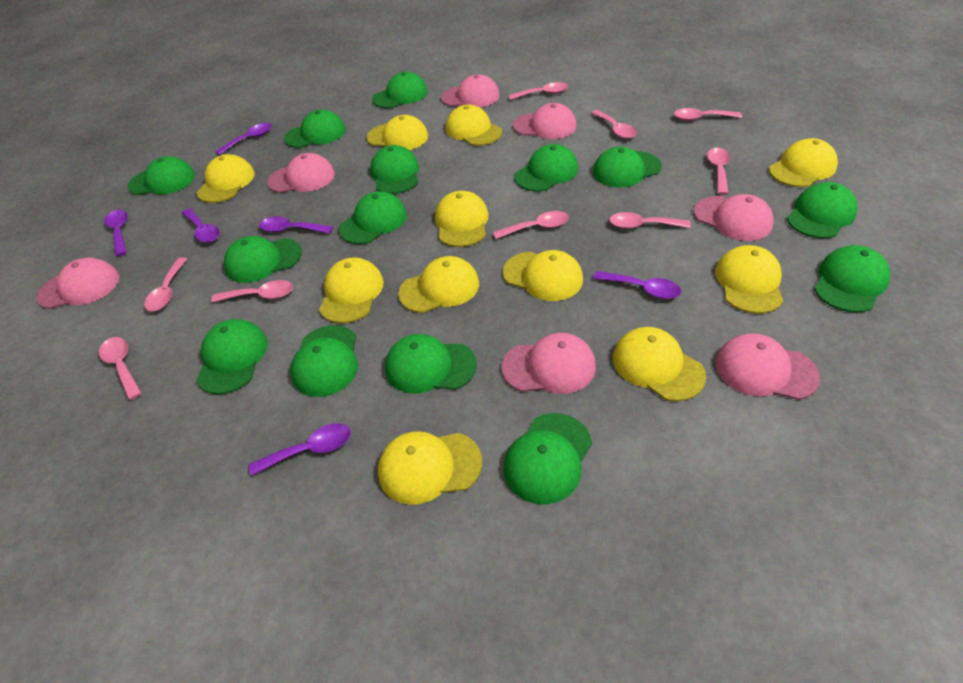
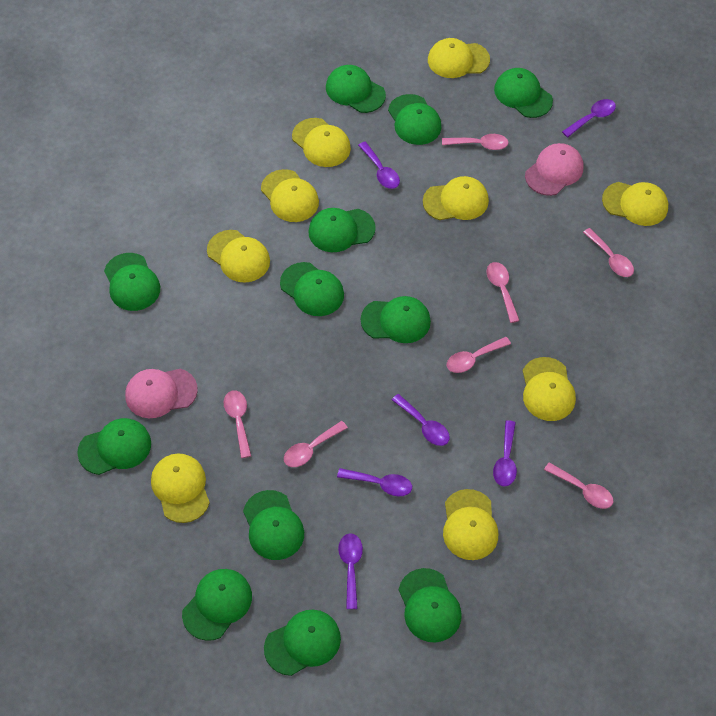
green cap: 14 -> 12
pink cap: 7 -> 2
pink spoon: 9 -> 7
yellow cap: 11 -> 9

